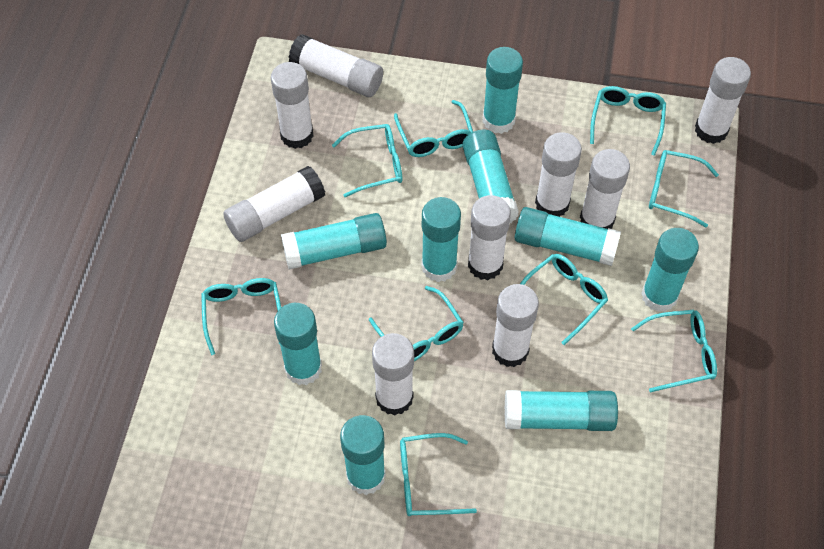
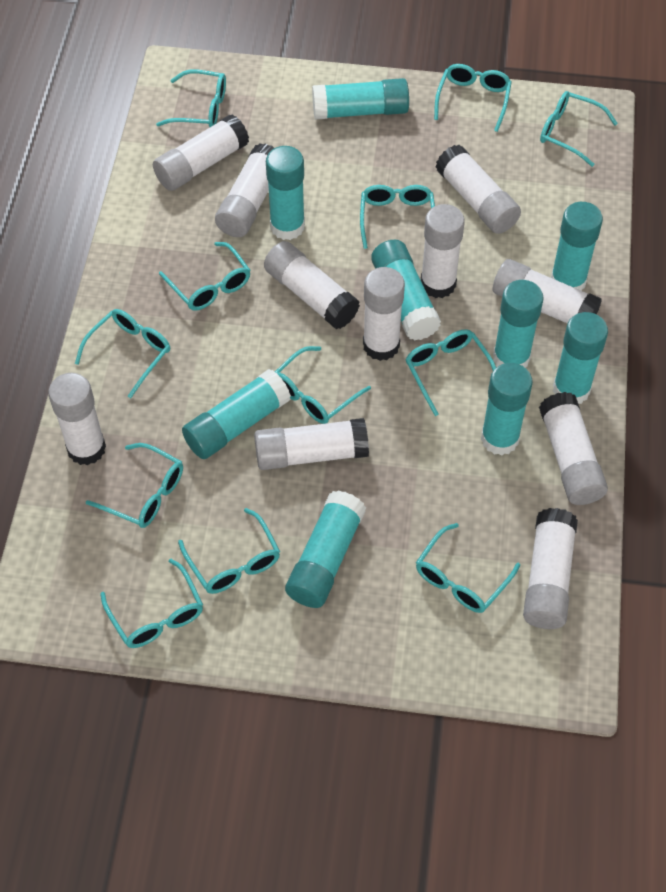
turquoise glasses: 9 -> 12
white glue stick: 9 -> 11

